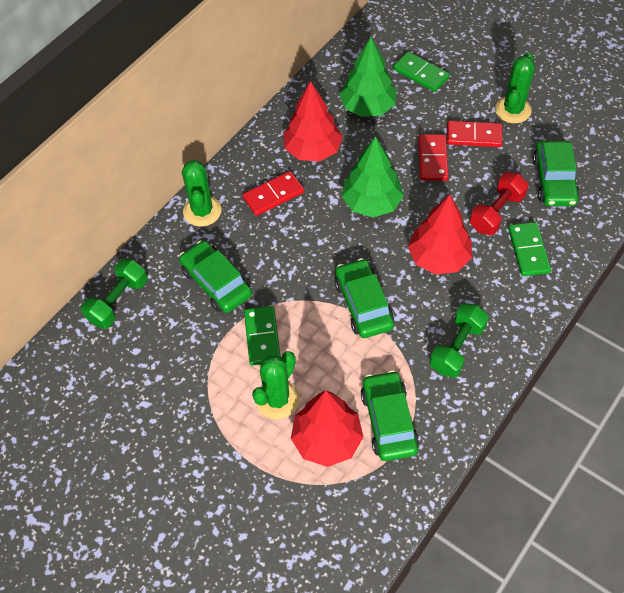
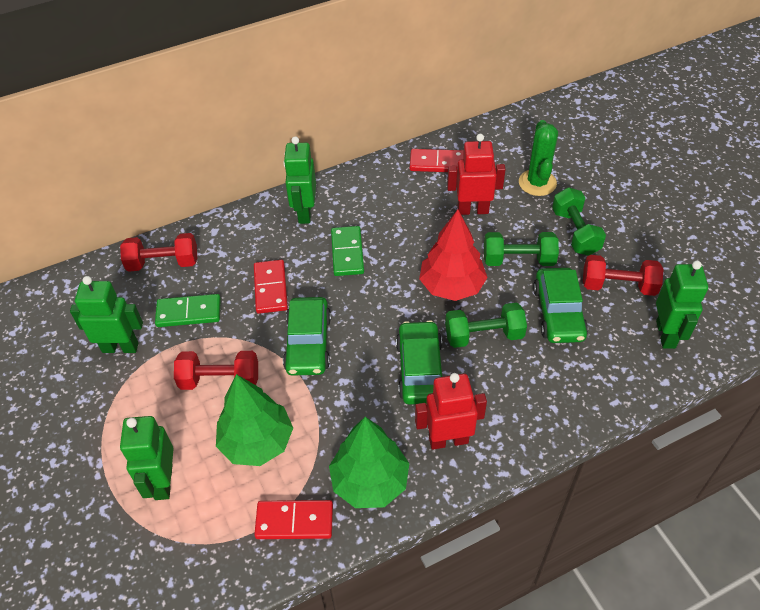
green cactus: 3 -> 1
green car: 4 -> 3
green domino: 3 -> 2
green dumbbell: 2 -> 3
green robot: 0 -> 4
red dumbbell: 1 -> 3
red robot: 0 -> 2
red tree: 3 -> 1

